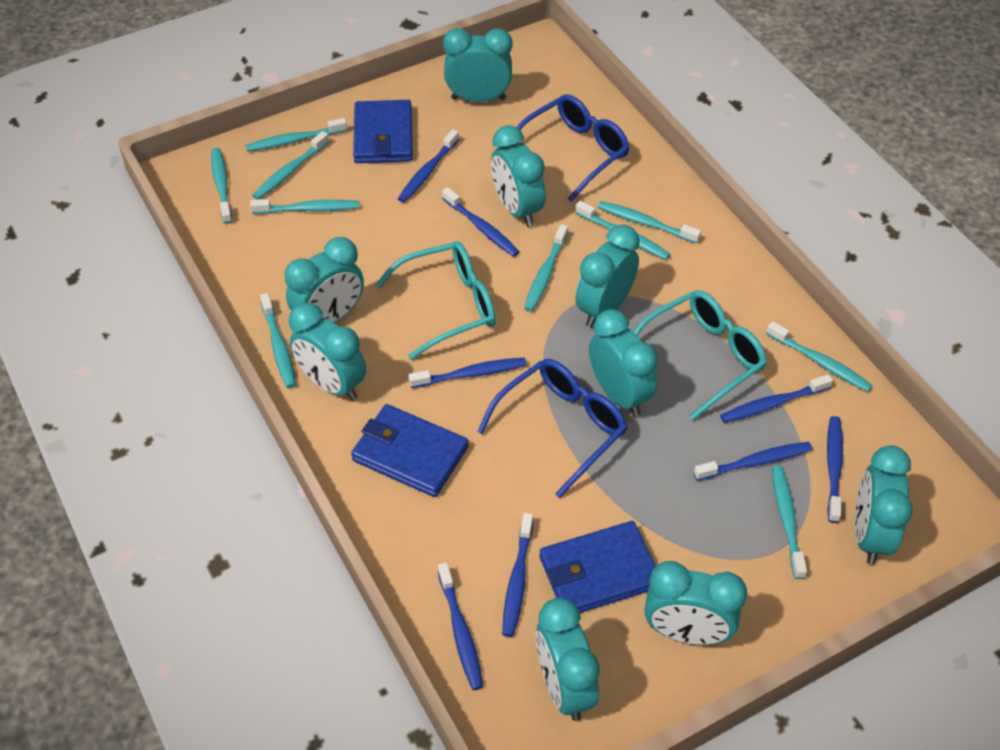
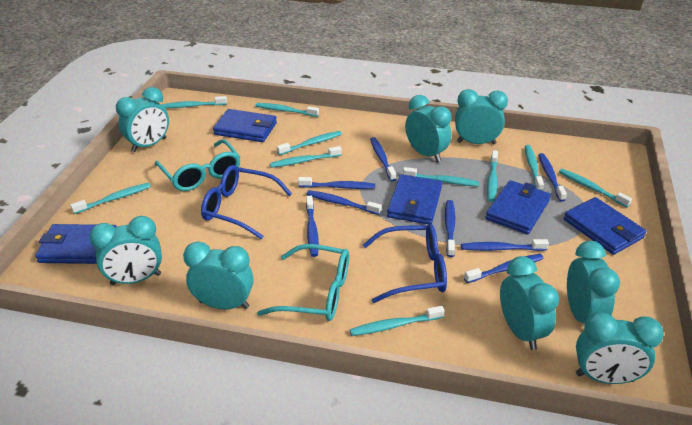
blue wallet: 3 -> 5
turquoise clock: 9 -> 8

